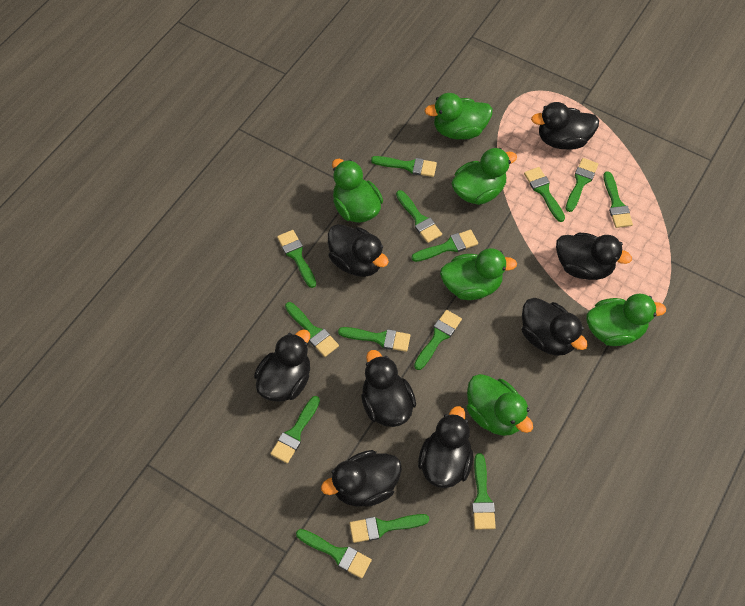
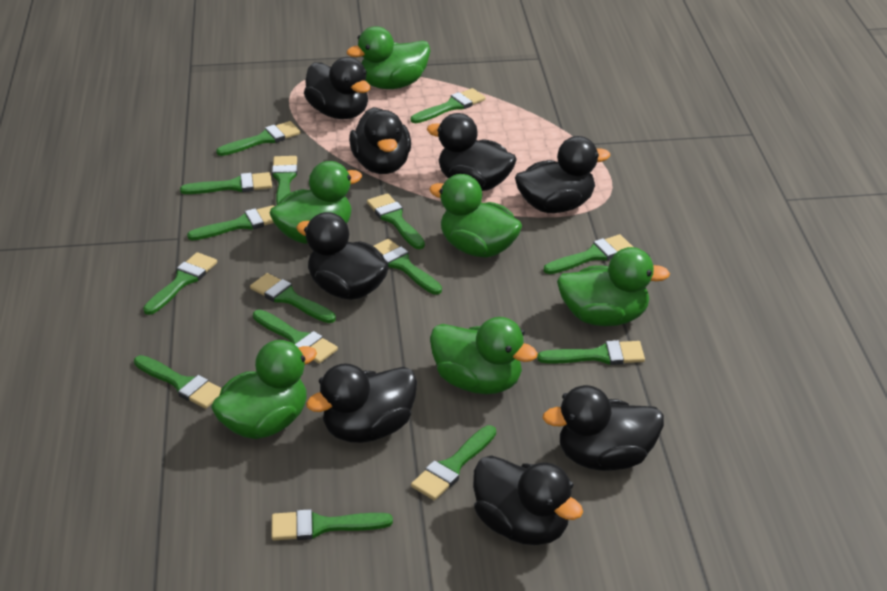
green brush: 14 -> 15

